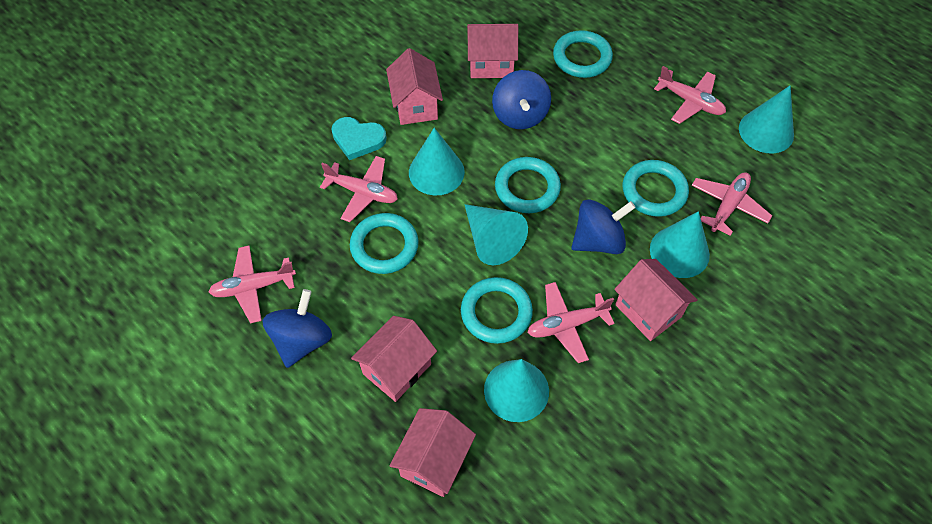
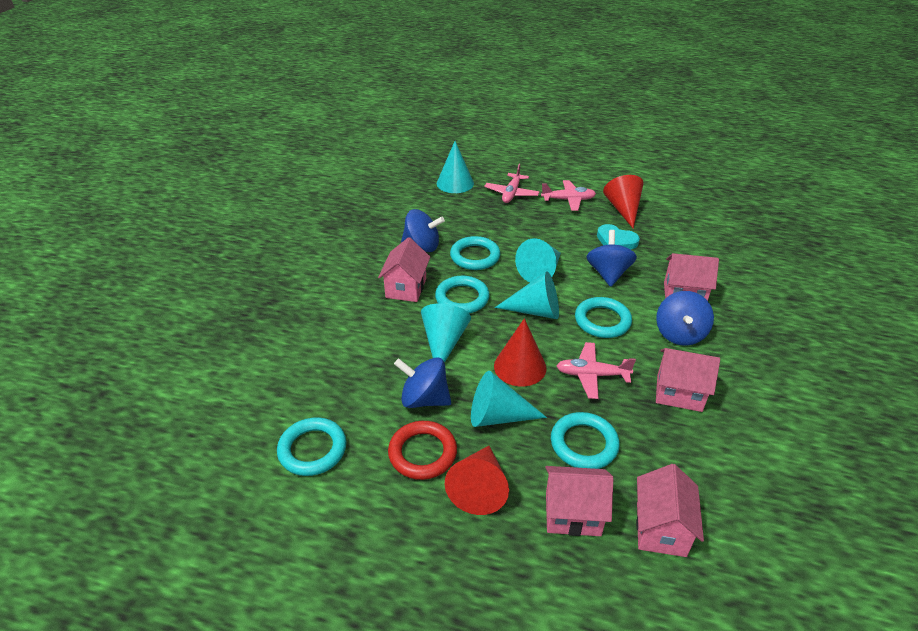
blue spinning top: 3 -> 4
pink plane: 5 -> 3
red cone: 0 -> 3
red ring: 0 -> 1

